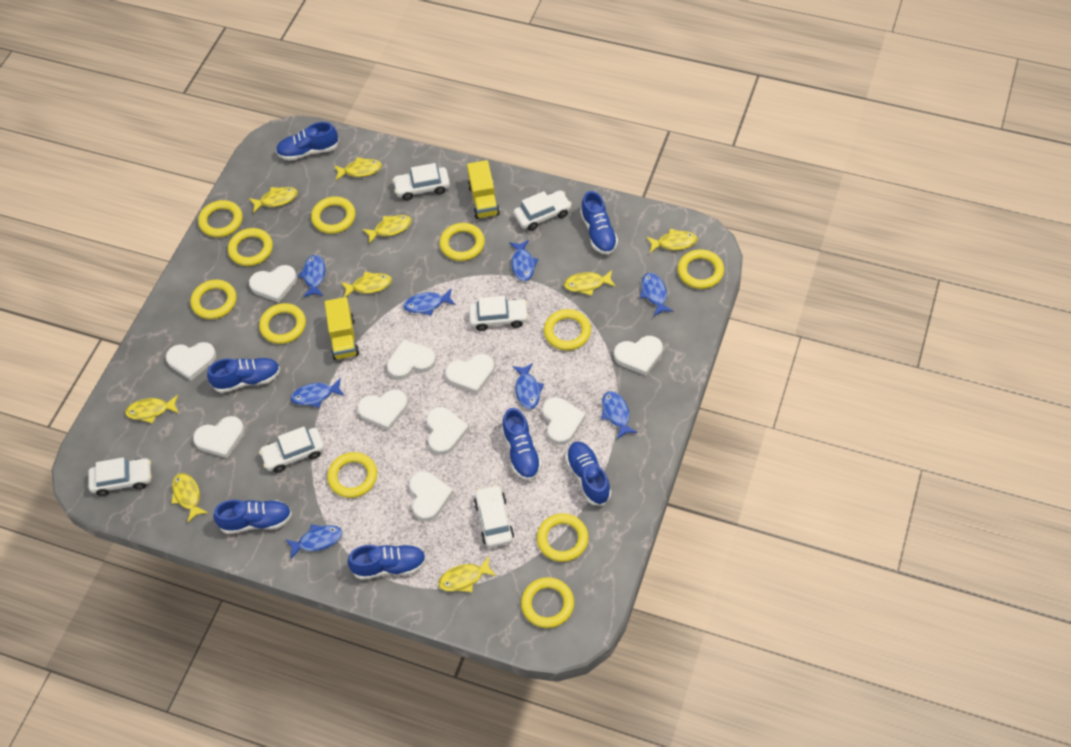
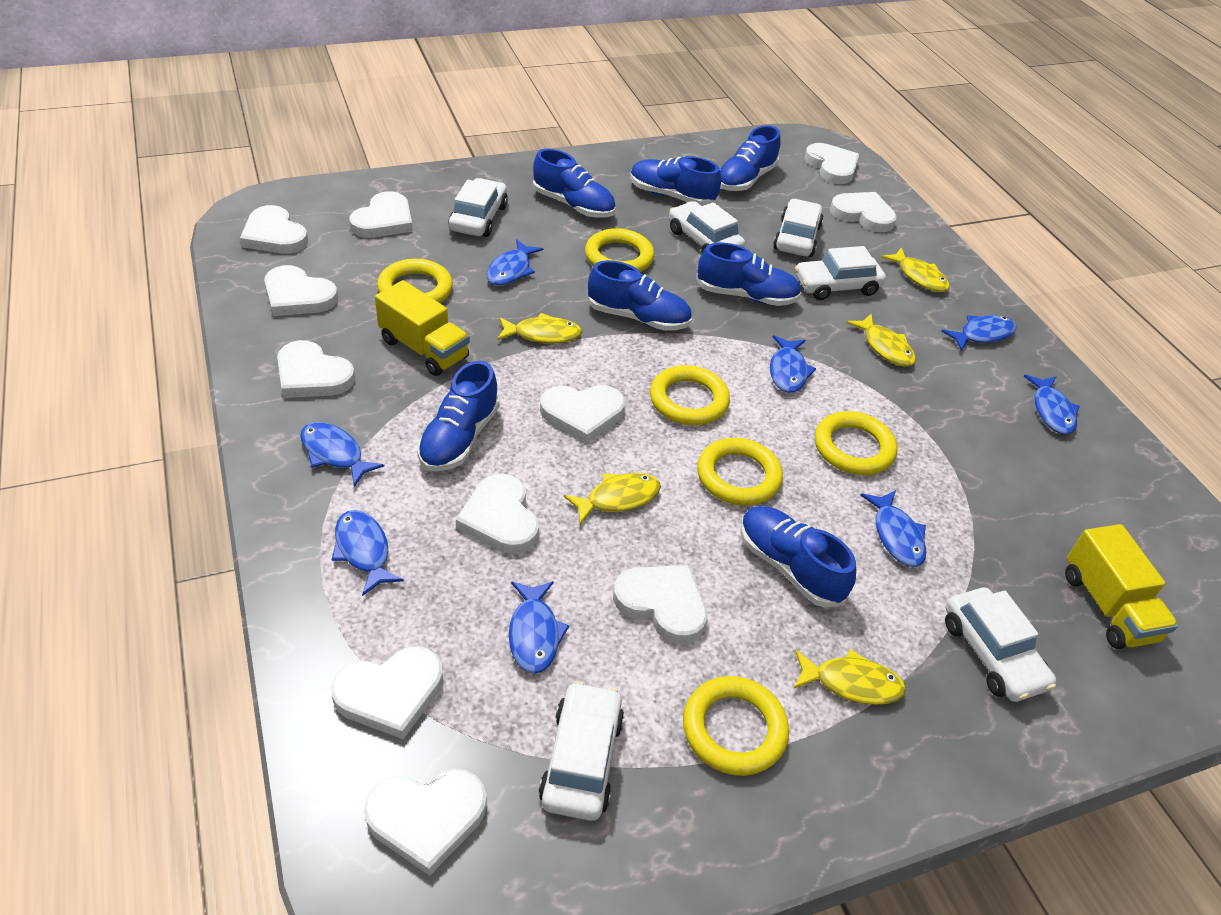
white heart: 10 -> 11
yellow fish: 9 -> 5
yellow ring: 11 -> 6

